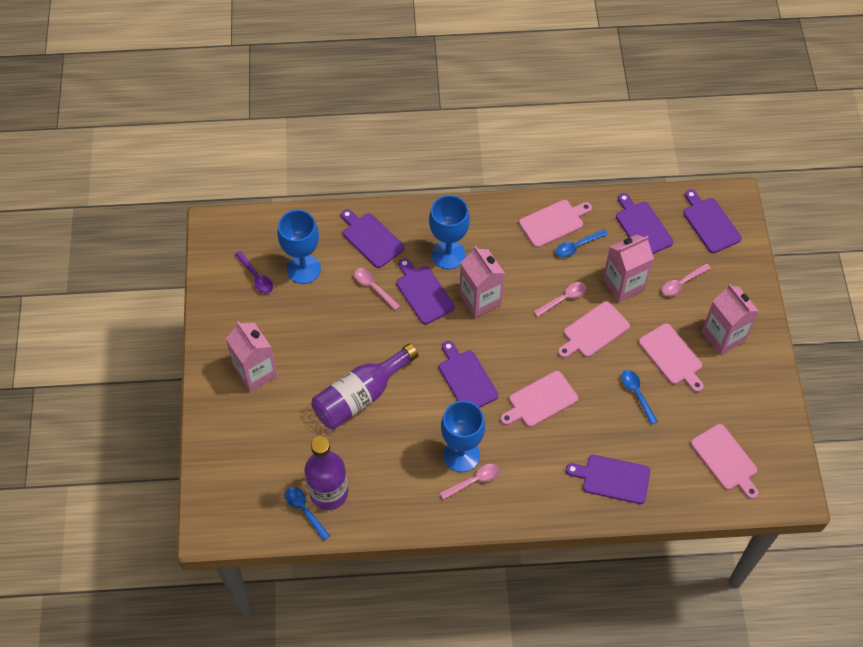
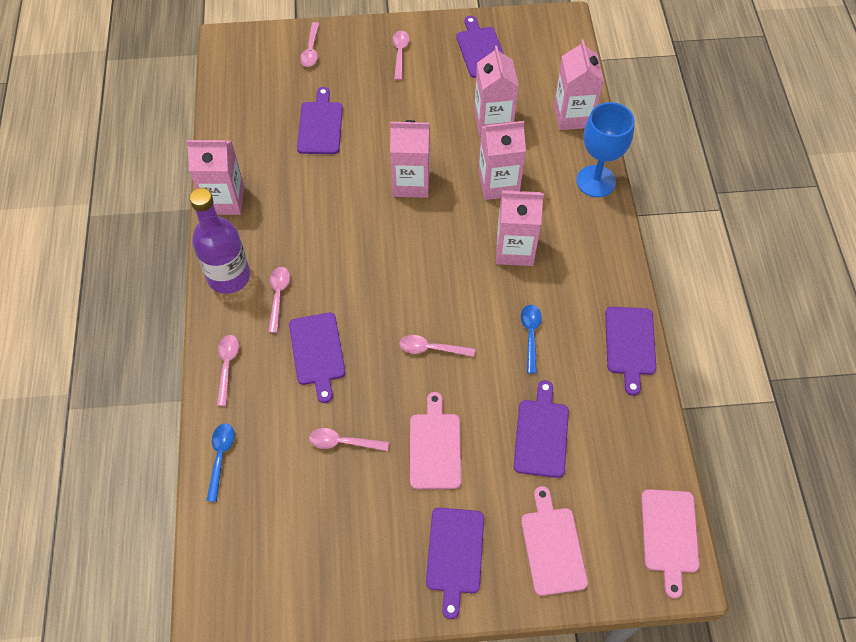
blue goblet: 3 -> 1
blue spoon: 3 -> 2
pink carton: 4 -> 6
pink cutting board: 5 -> 3
pink spoon: 4 -> 6
purple bottle: 2 -> 1
purple spoon: 1 -> 0

